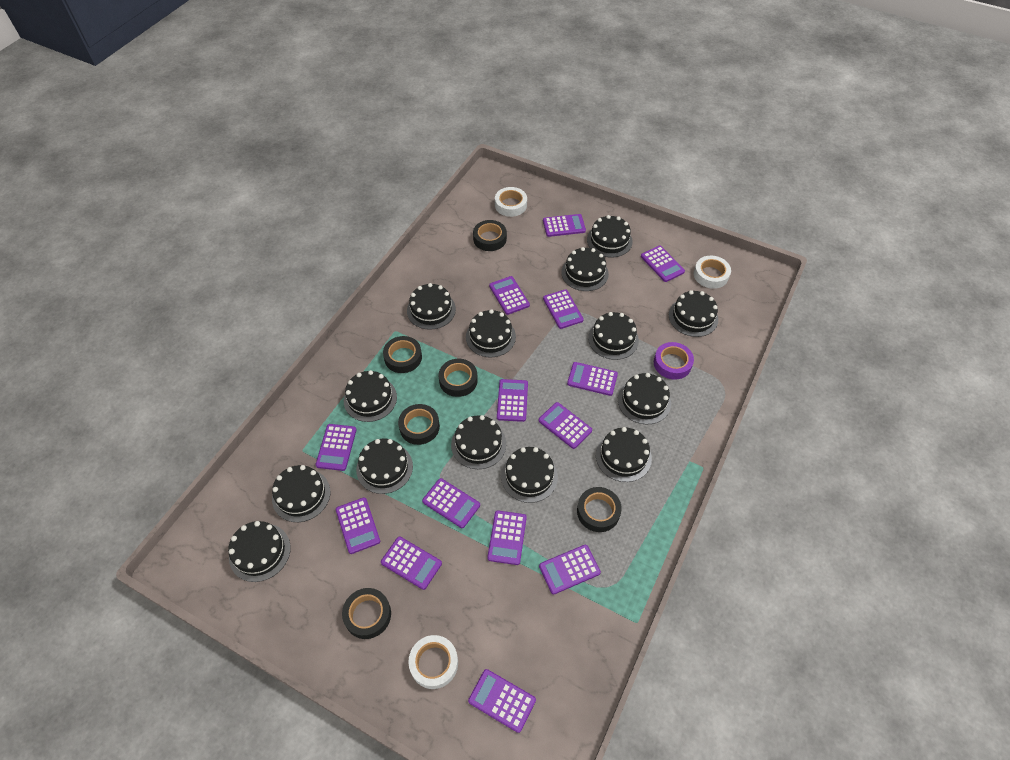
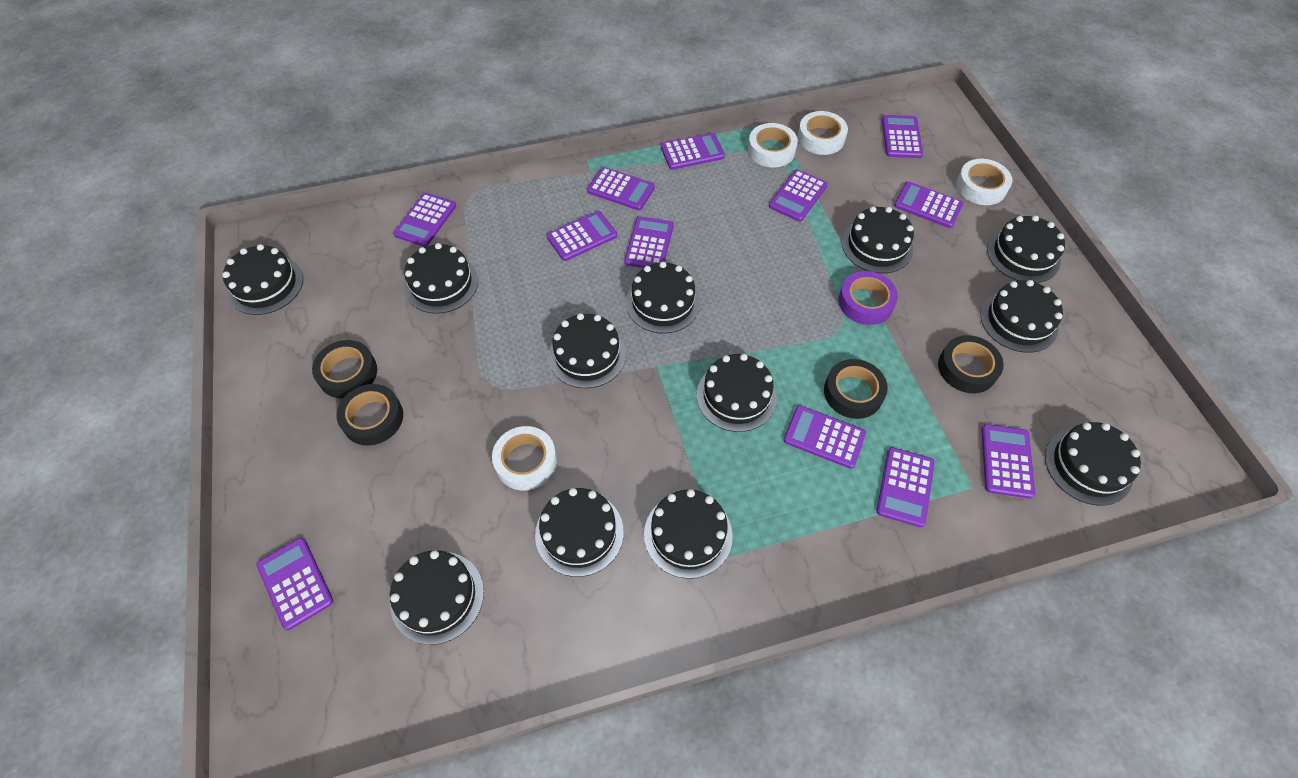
black cake: 14 -> 12
black tape: 6 -> 4
purple calculator: 14 -> 12
white tape: 3 -> 4

